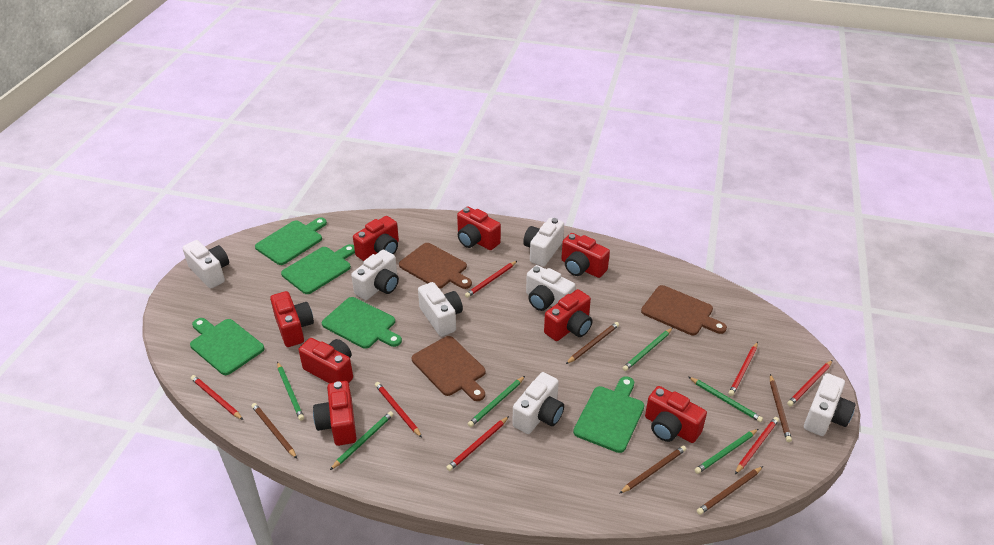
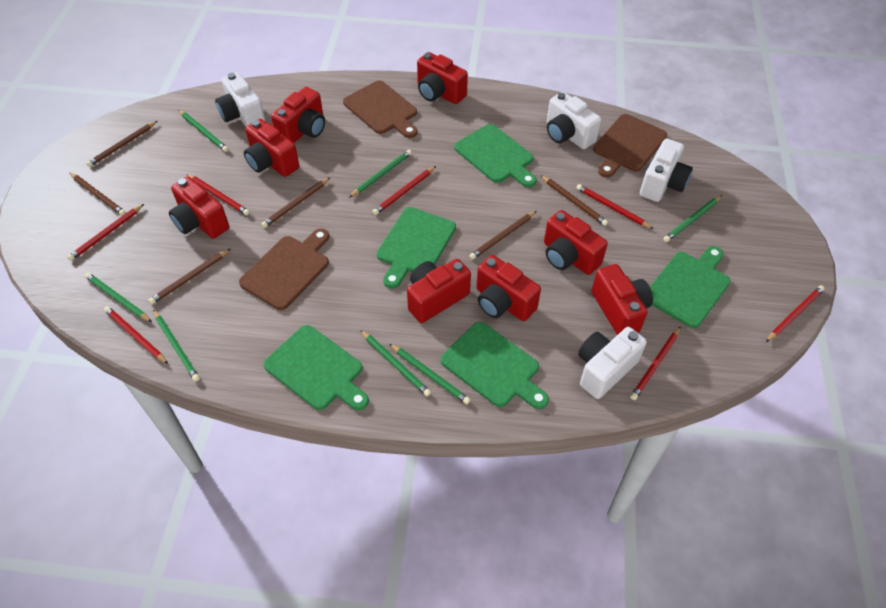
brown pencil: 5 -> 6
green pencil: 6 -> 7
white camera: 7 -> 4

